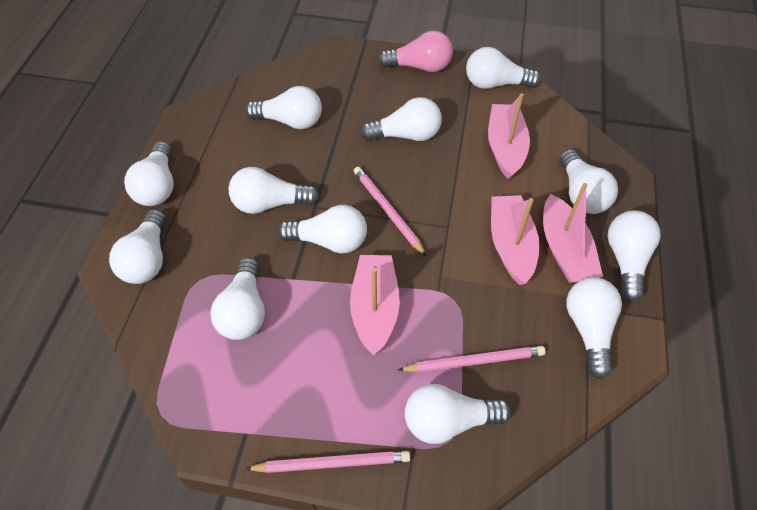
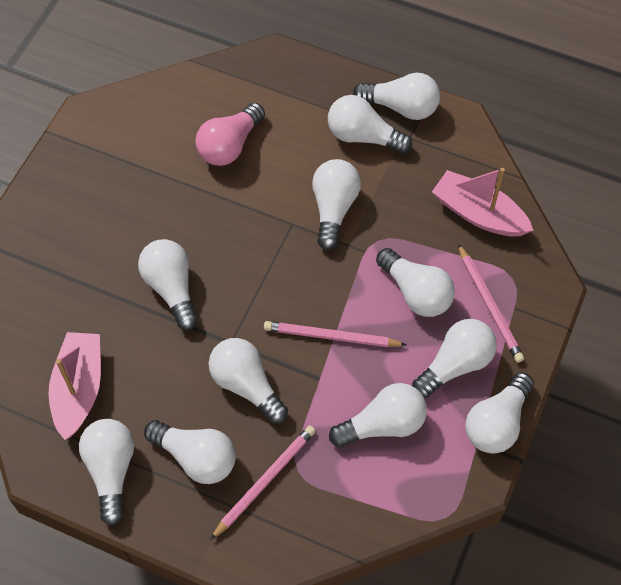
pink boat: 4 -> 2
white light bulb: 12 -> 11

